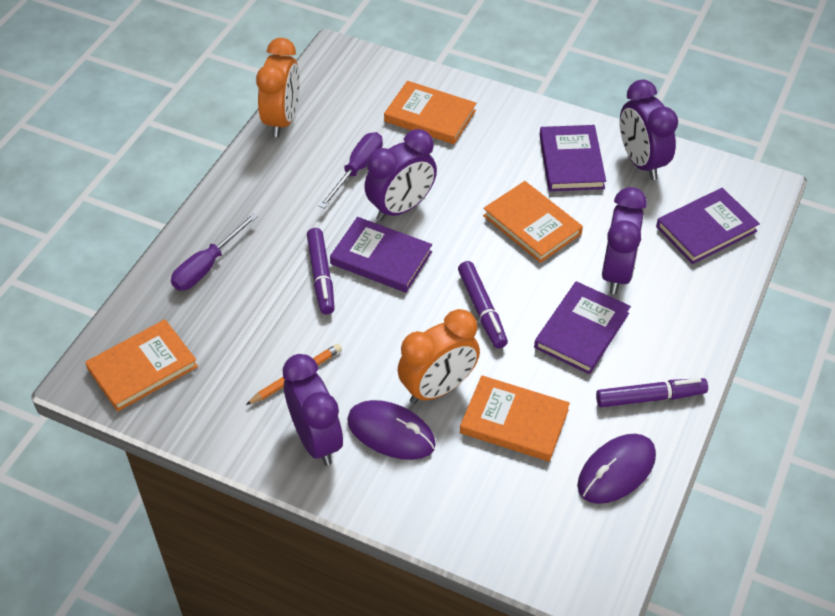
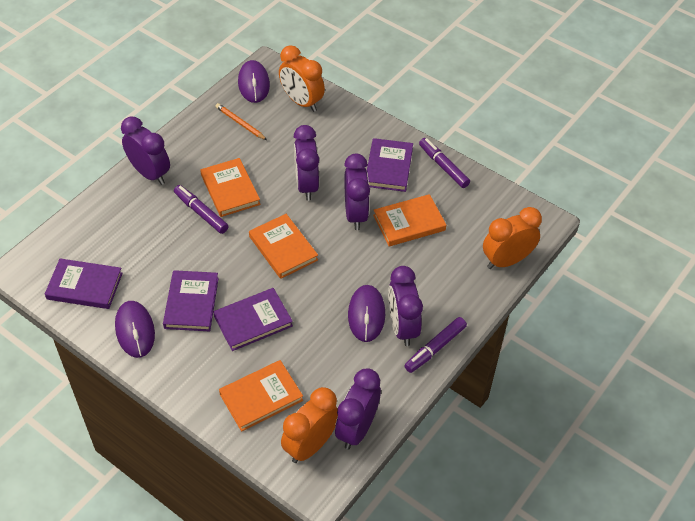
orange clock: 2 -> 3
purple clock: 4 -> 5
purple mouse: 2 -> 3
purple screwdriver: 2 -> 0

